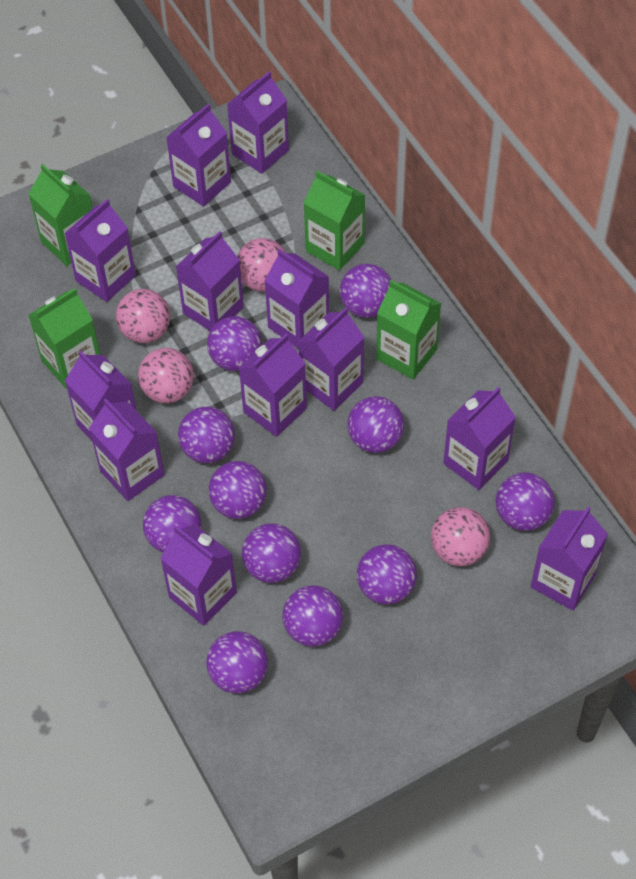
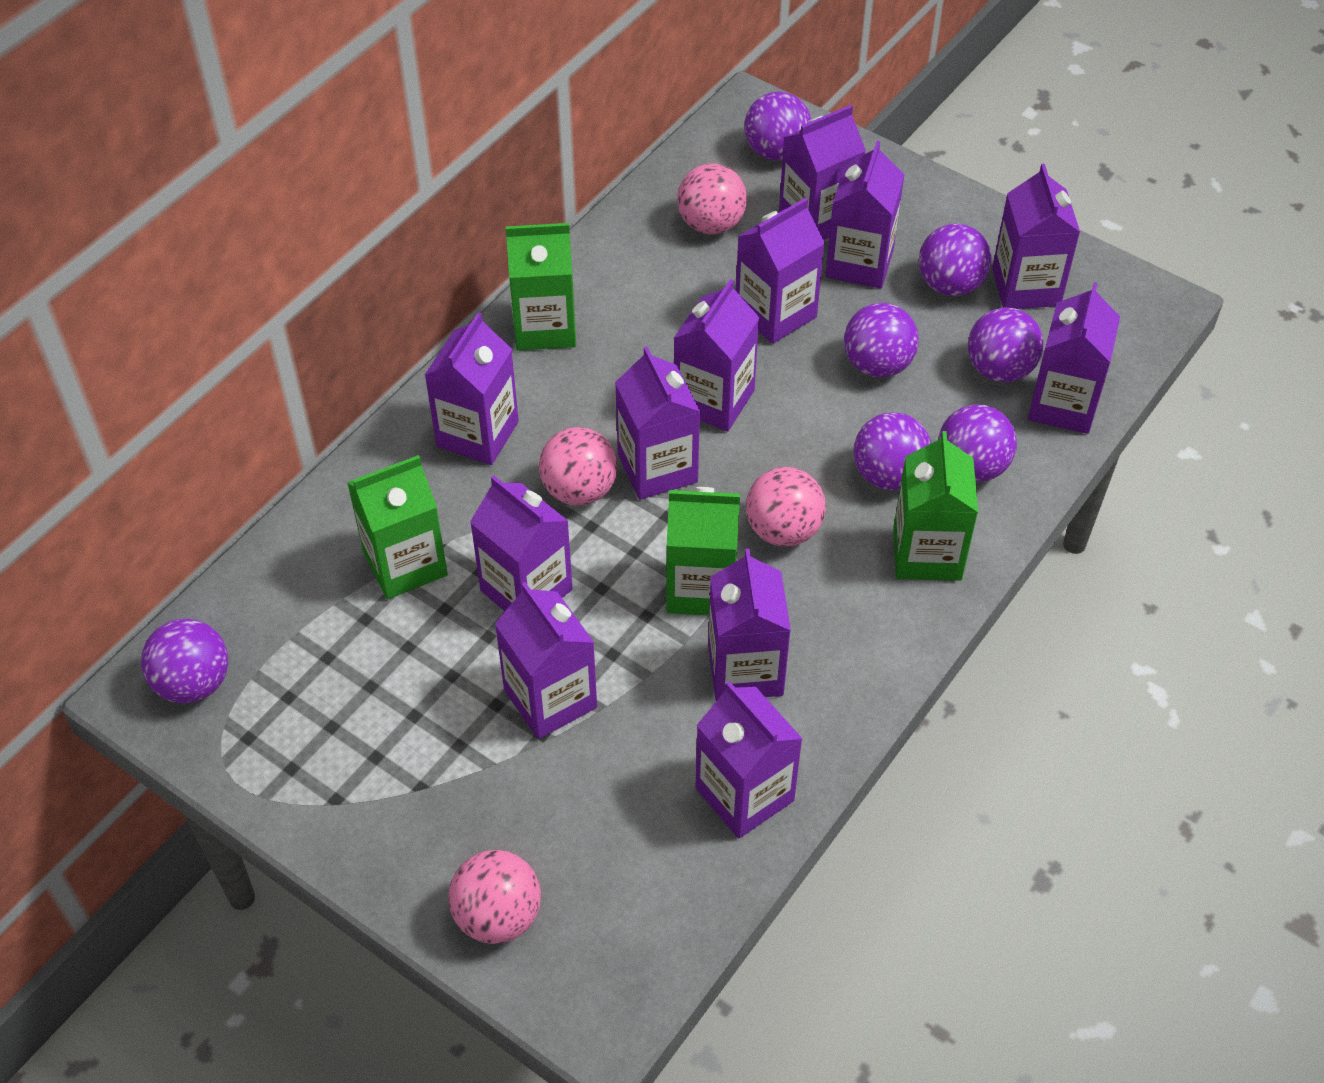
purple ball: 11 -> 7

